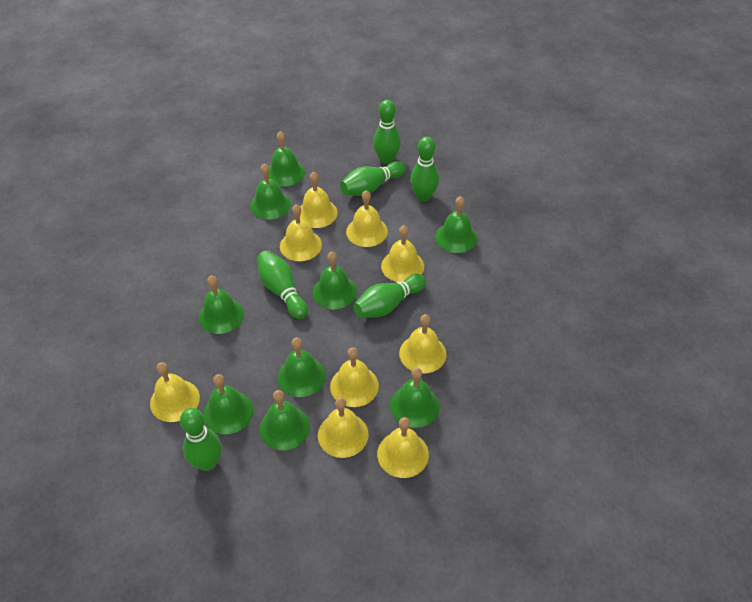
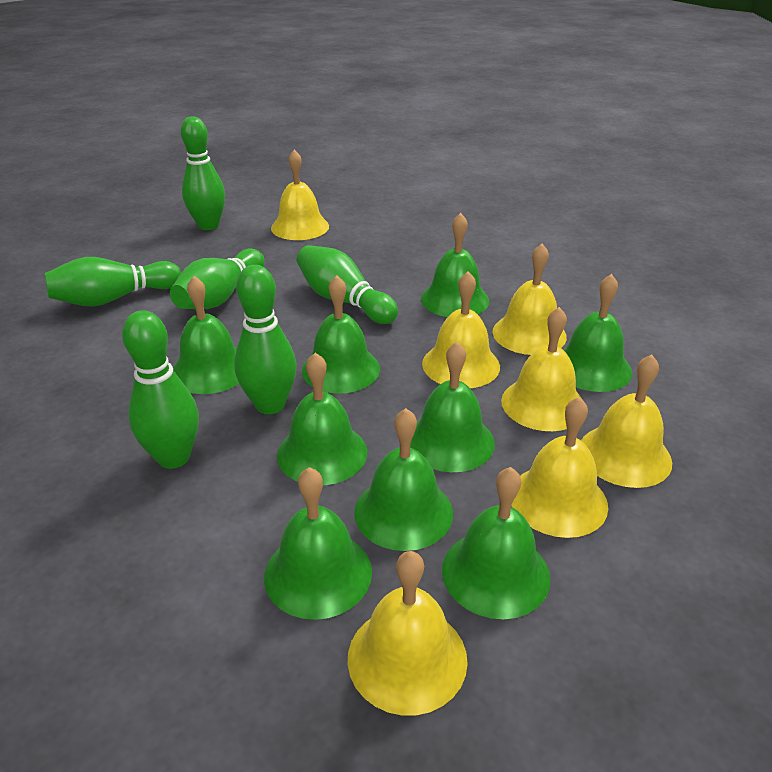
yellow bell: 9 -> 7

